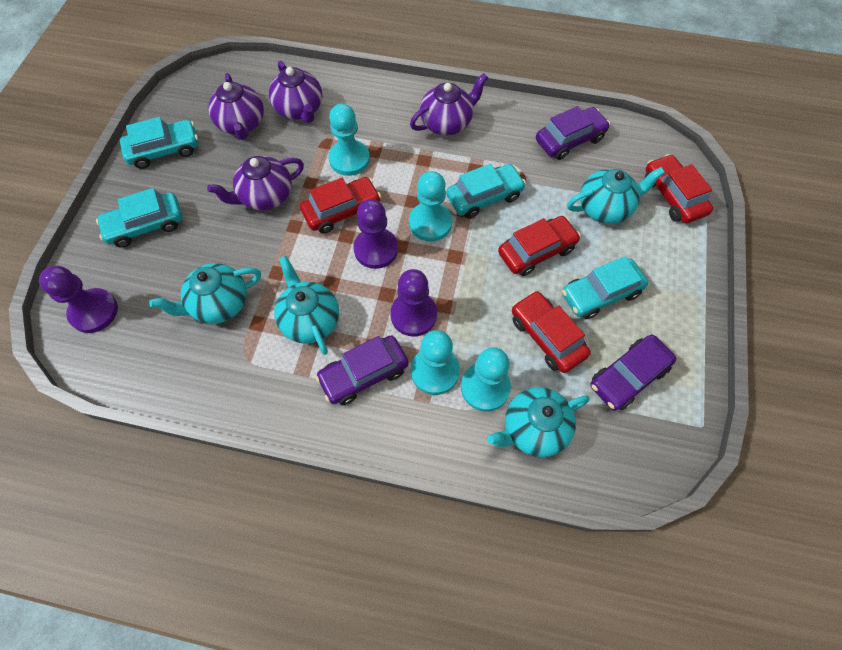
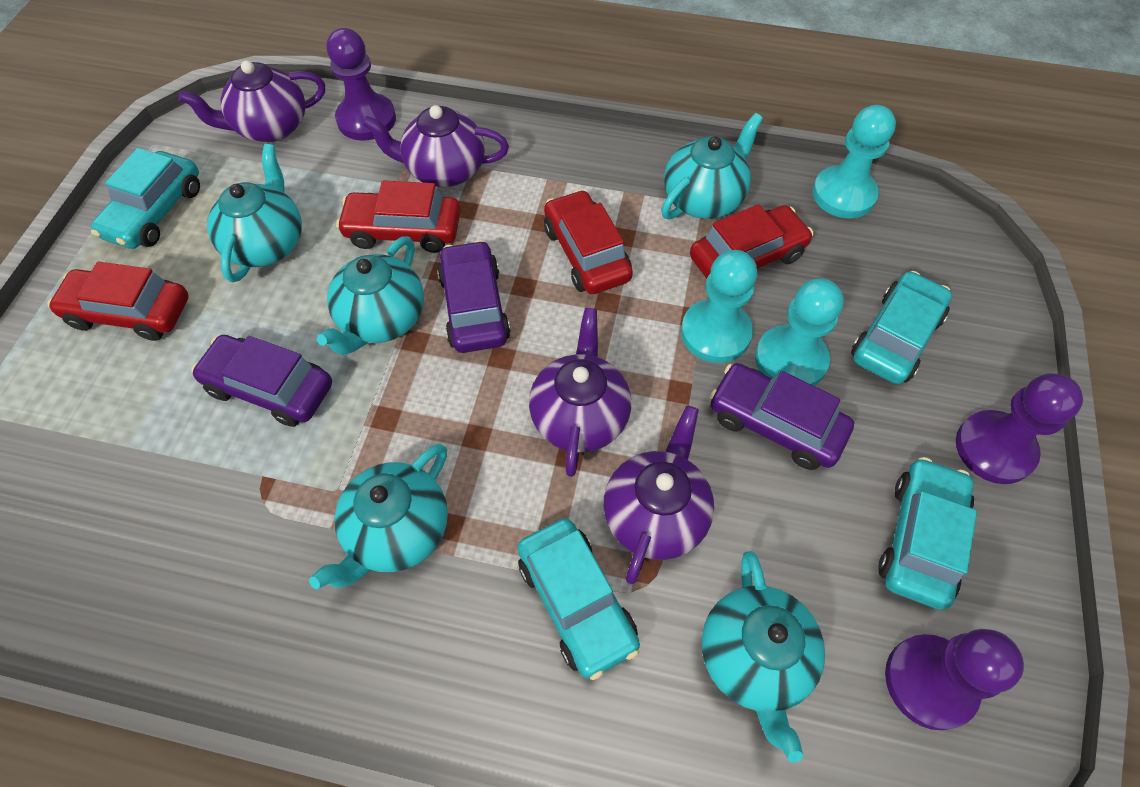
turquoise pawn: 4 -> 3
turquoise teapot: 4 -> 5

